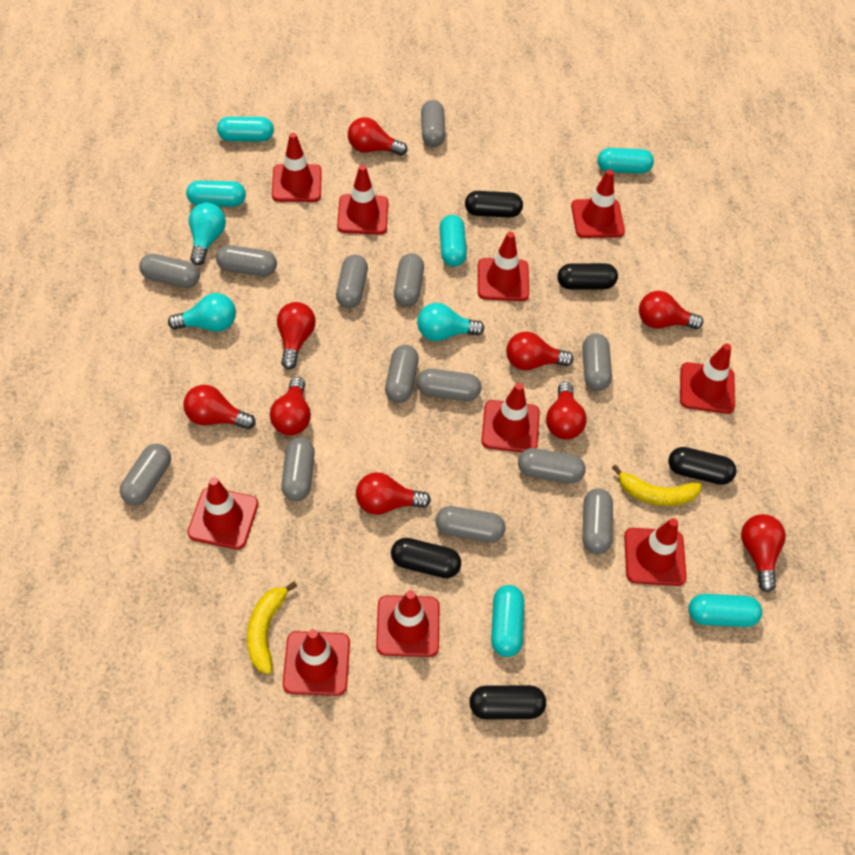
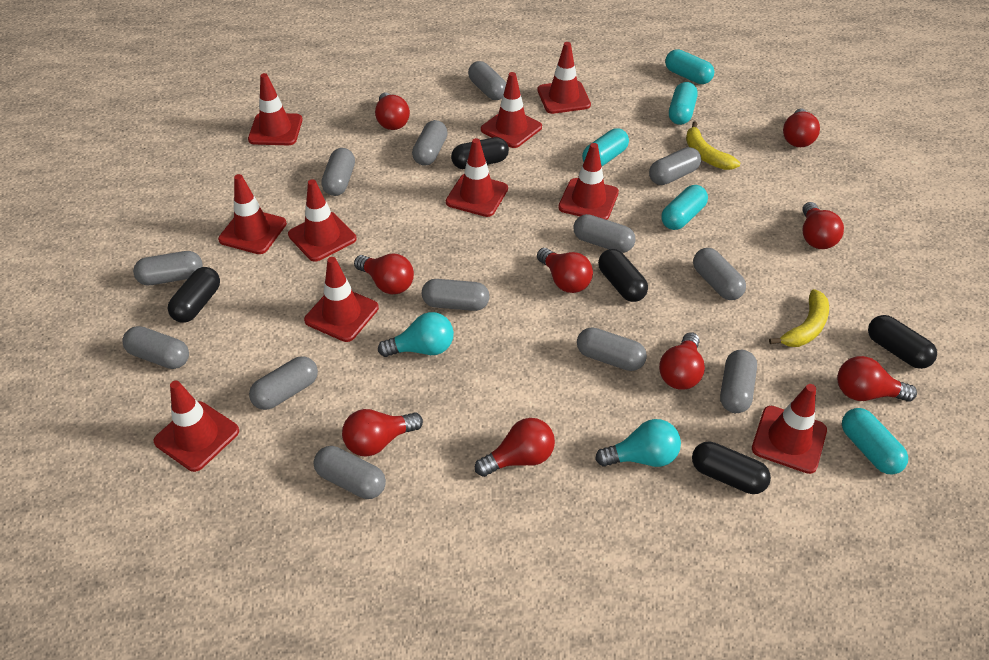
turquoise capsule: 6 -> 5
turquoise light bulb: 3 -> 2

